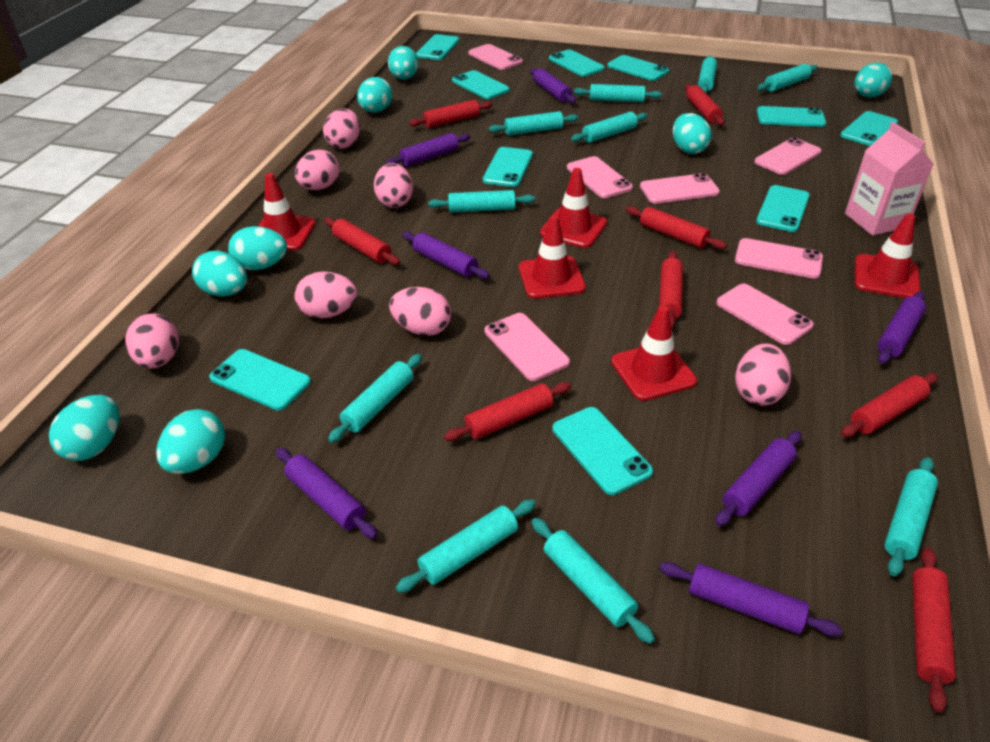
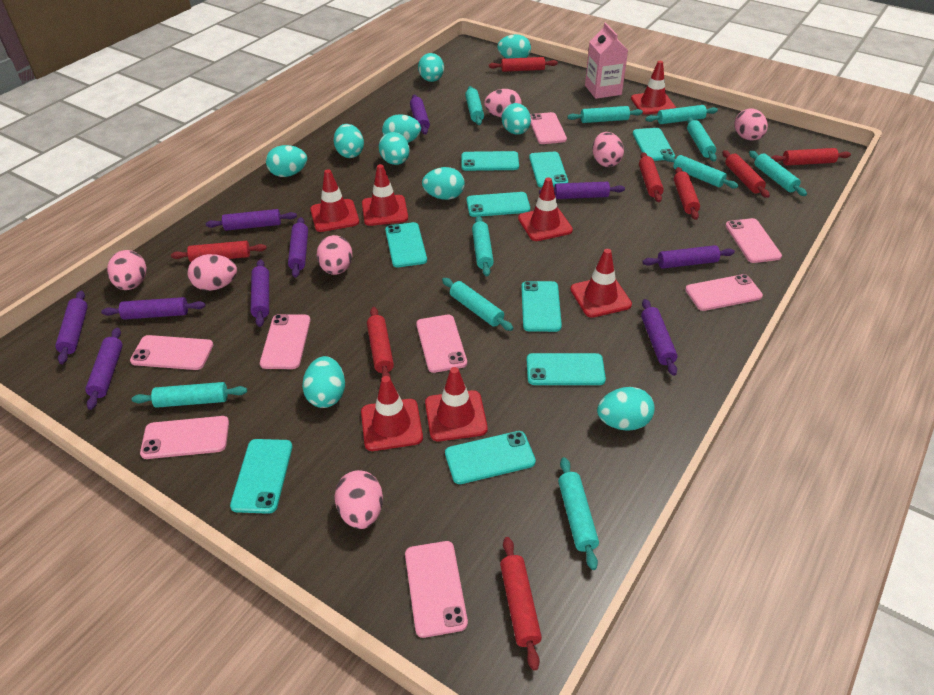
pink phone: 7 -> 8
purple rolling pin: 7 -> 10
red traffic cone: 5 -> 7
turquoise egg: 8 -> 10
turquoise phone: 10 -> 9

